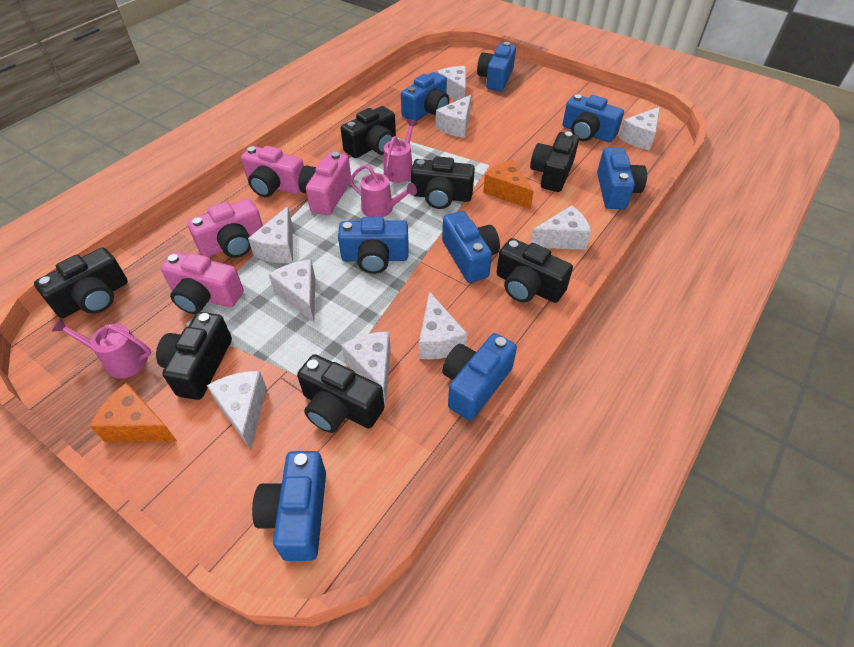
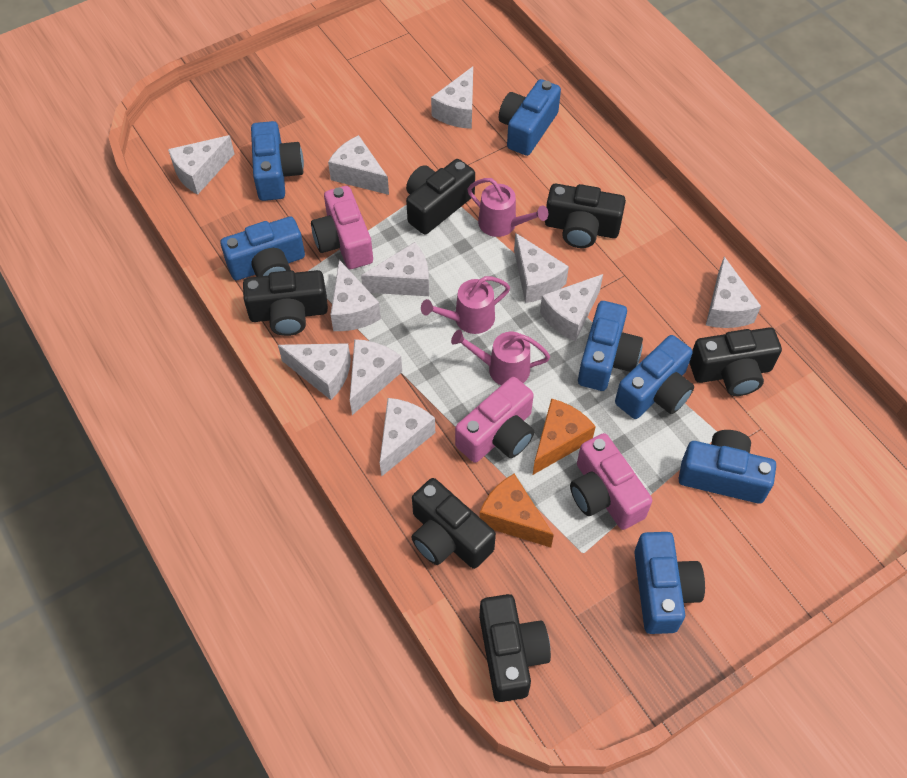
black camera: 7 -> 6
blue camera: 8 -> 7
pink camera: 4 -> 3
white cheese: 9 -> 11

